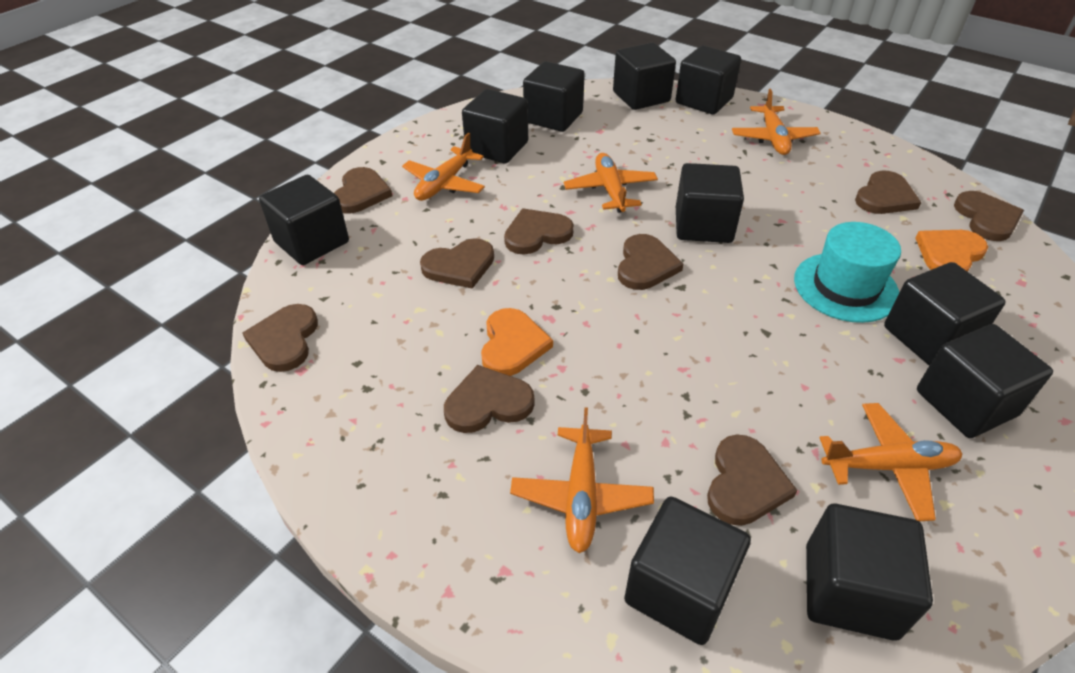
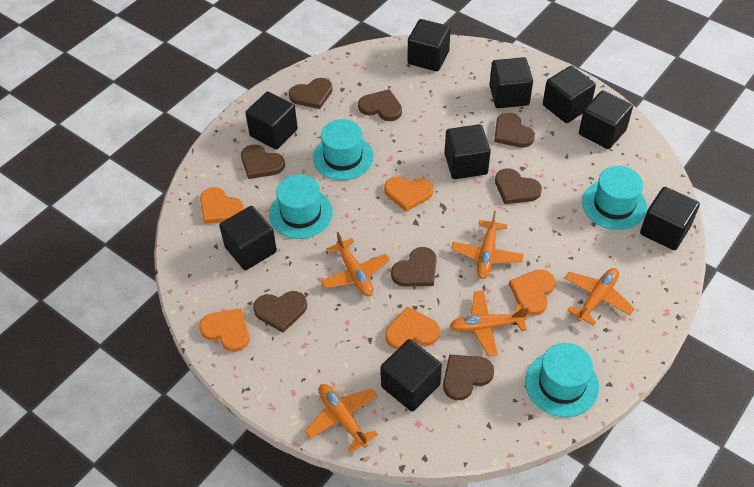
black cube: 10 -> 9
brown heart: 9 -> 8
orange heart: 2 -> 5
turquoise hat: 1 -> 4

